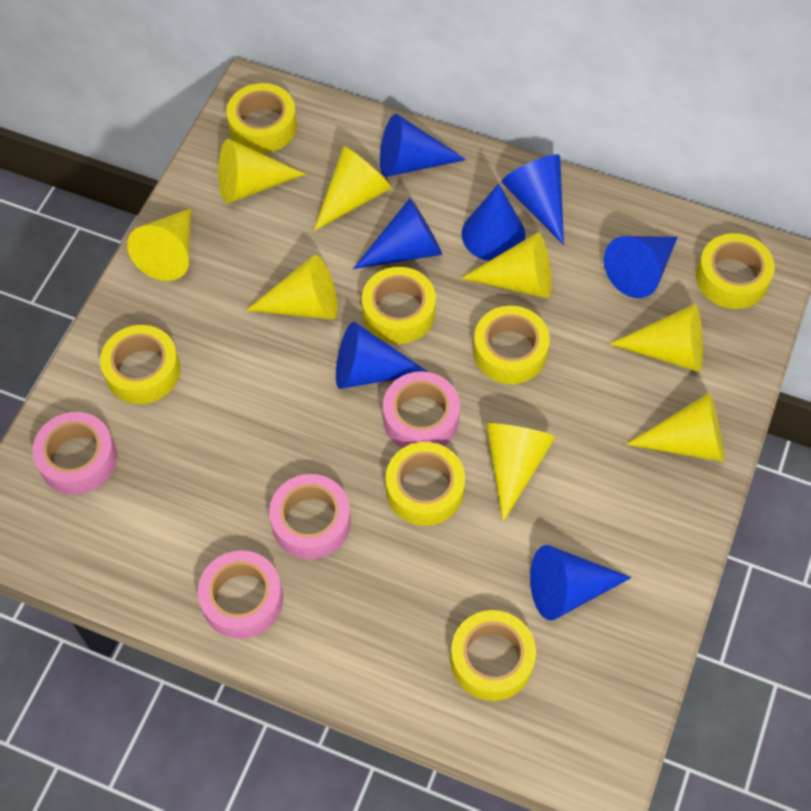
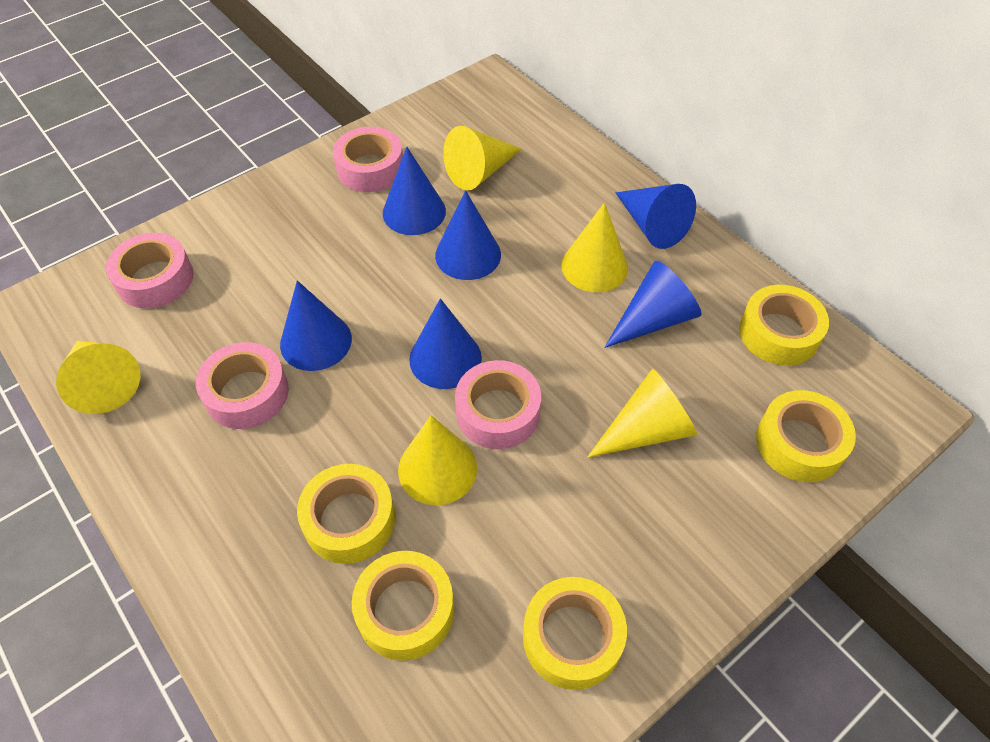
blue cone: 7 -> 6
yellow cone: 8 -> 5
yellow tape: 7 -> 5

